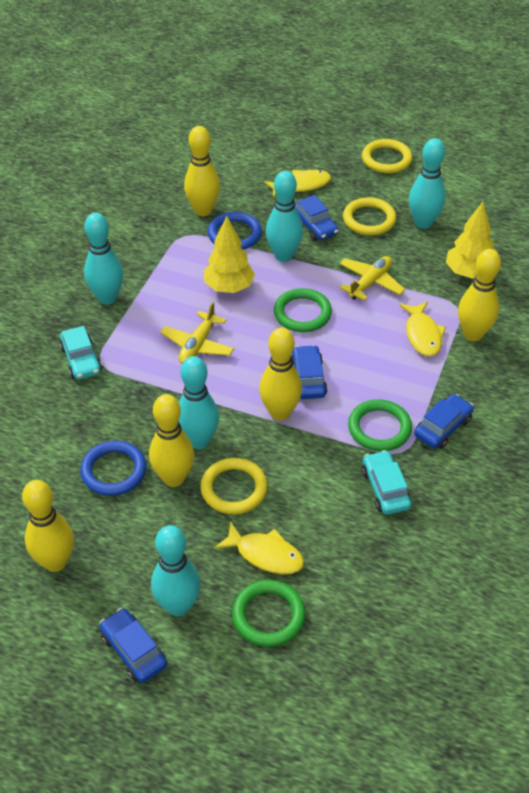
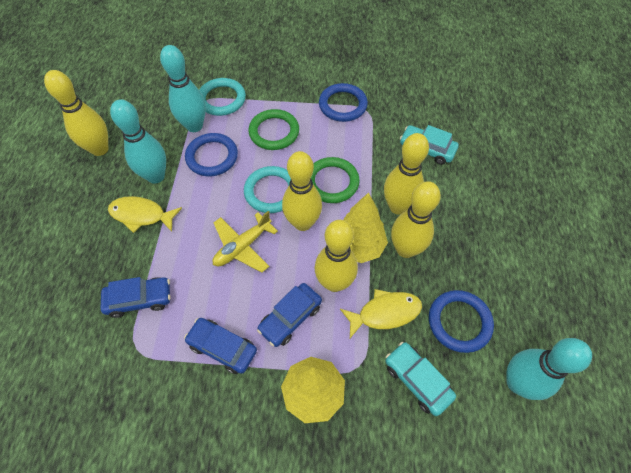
blue car: 4 -> 3
blue ring: 2 -> 3
green ring: 3 -> 2
turquoise bowling pin: 5 -> 3
turquoise ring: 0 -> 2
yellow fish: 3 -> 2
yellow plane: 2 -> 1
yellow ring: 3 -> 0

